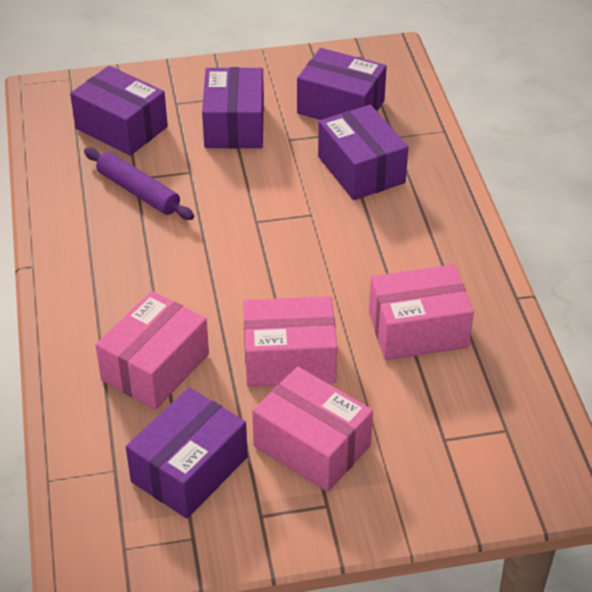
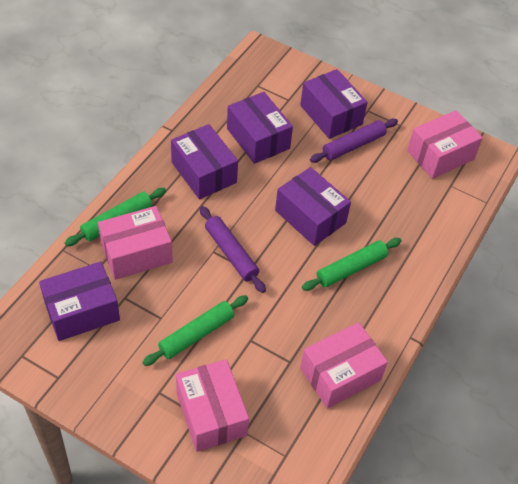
green rolling pin: 0 -> 3
purple rolling pin: 1 -> 2

